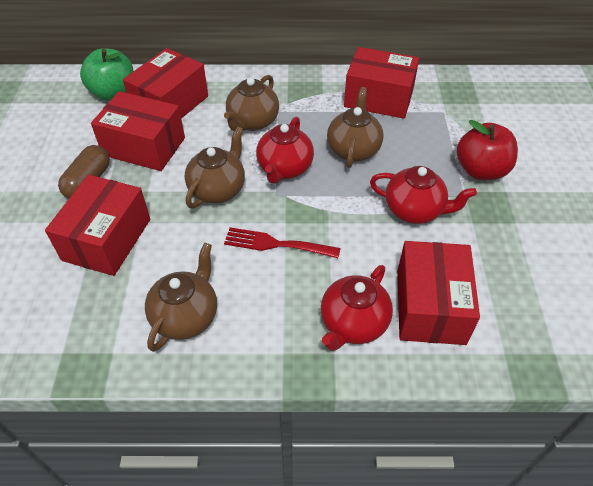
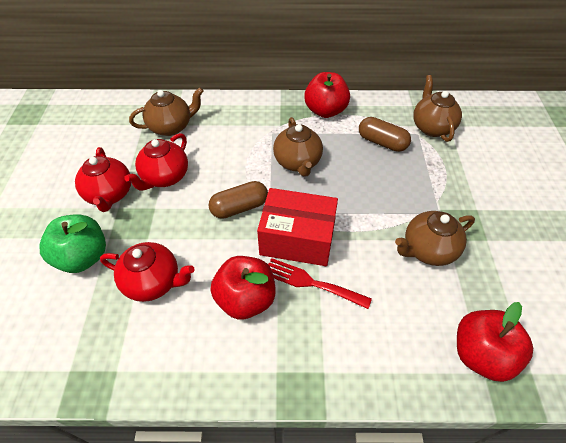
brown capsule: 1 -> 2
red apple: 1 -> 3
red box: 5 -> 1

